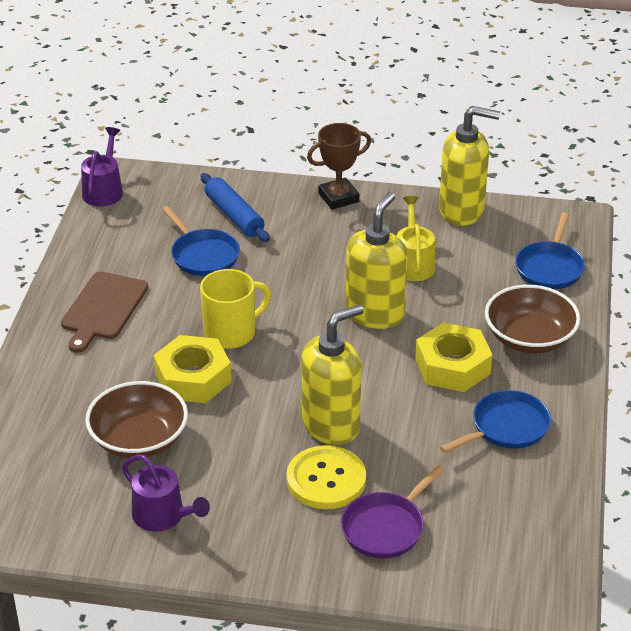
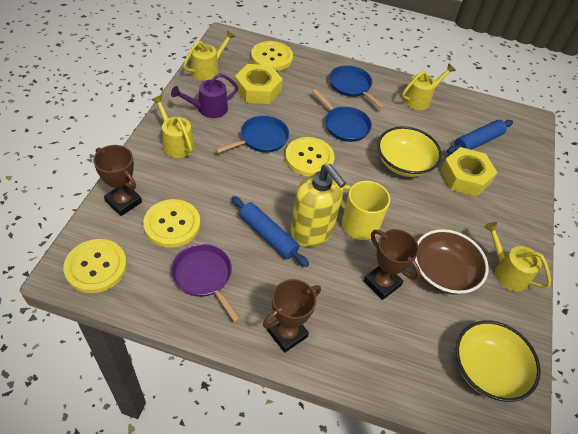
blue rolling pin: 1 -> 2
brown bowl: 2 -> 1
brown cutting board: 1 -> 0
brown trophy: 1 -> 3
purple watering can: 2 -> 1
yellow bowl: 0 -> 2
yellow button: 1 -> 4
yellow soap dispenser: 3 -> 1
yellow watering can: 1 -> 4

